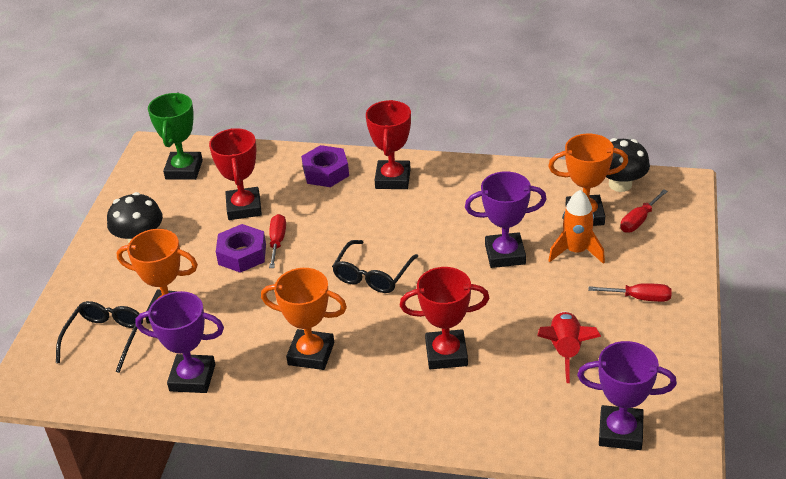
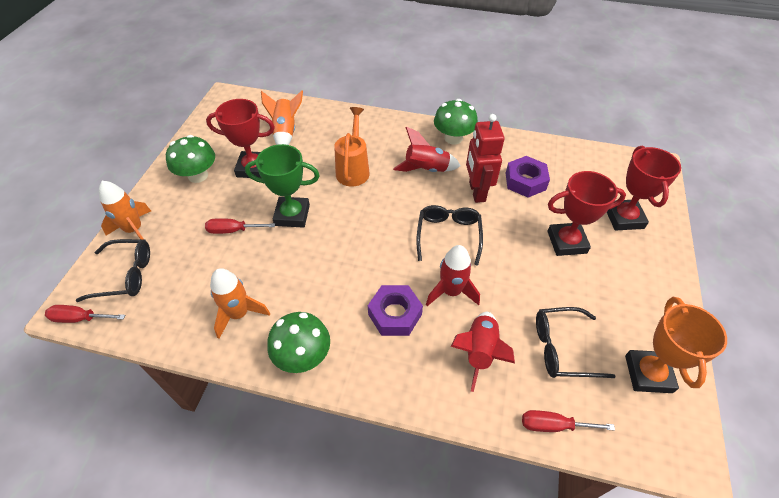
black glasses: 2 -> 3
black mushroom: 2 -> 0
green mushroom: 0 -> 3
orange rocket: 1 -> 3
orange trophy: 3 -> 1
orange watering can: 0 -> 1
purple trophy: 3 -> 0
red robot: 0 -> 1
red rocket: 1 -> 3

